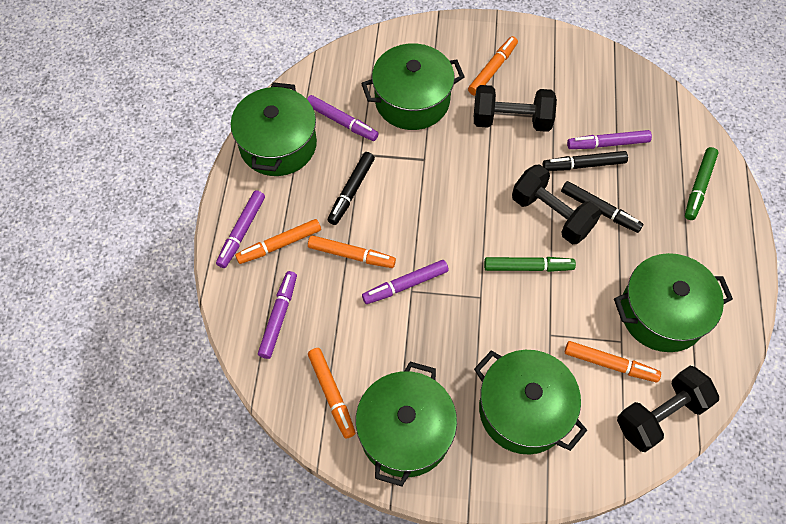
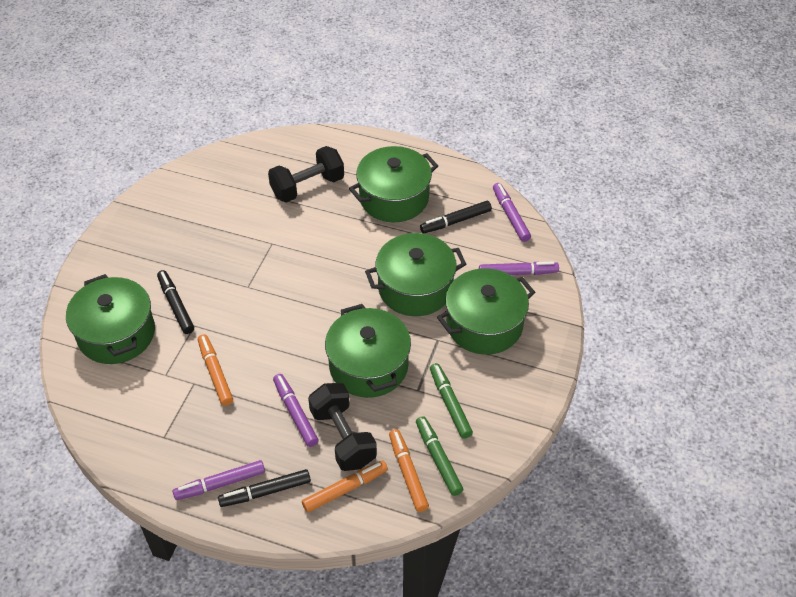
black dumbbell: 3 -> 2
orange marker: 5 -> 3
purple marker: 5 -> 4

